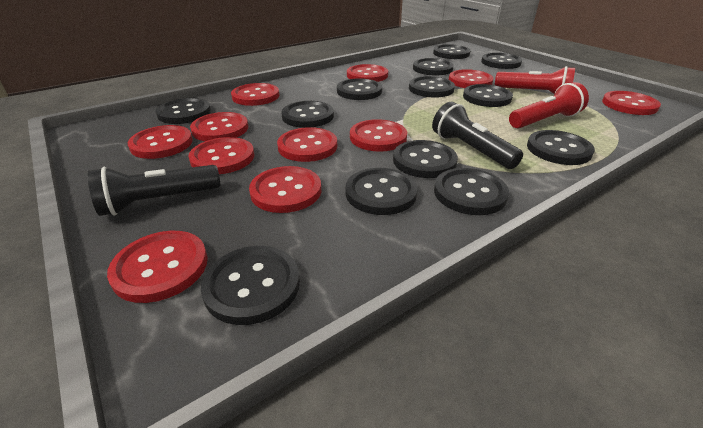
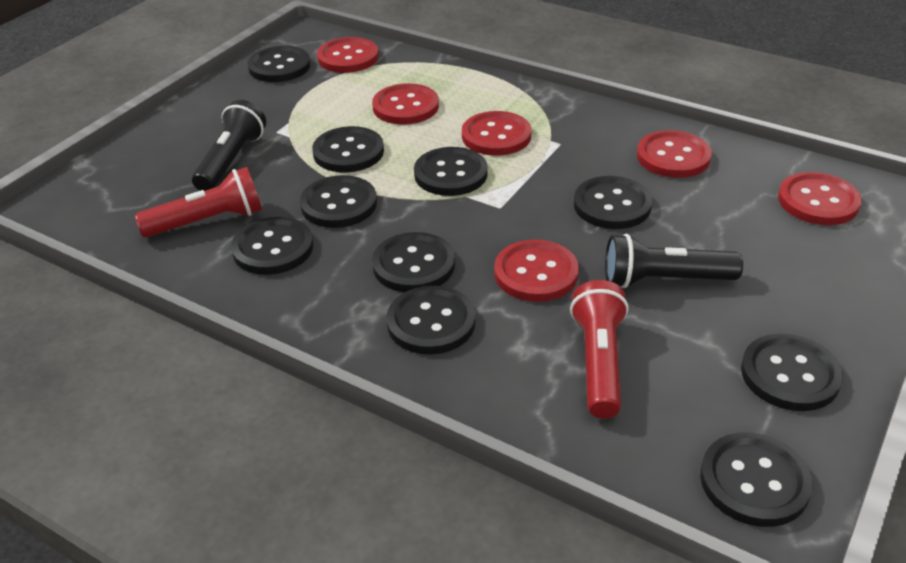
black button: 13 -> 10
red button: 11 -> 6

